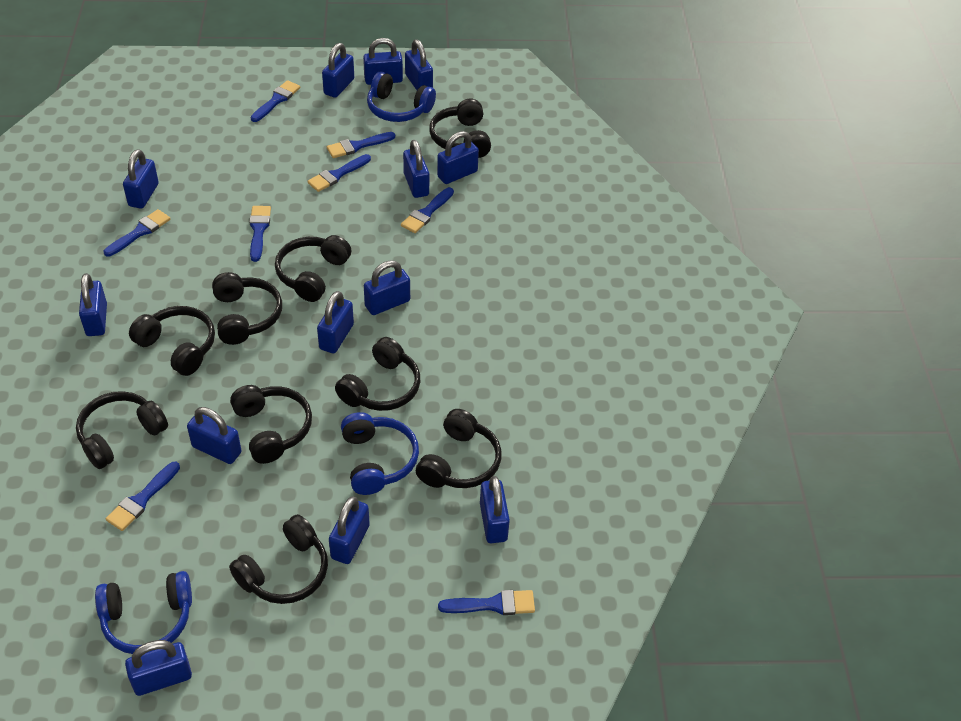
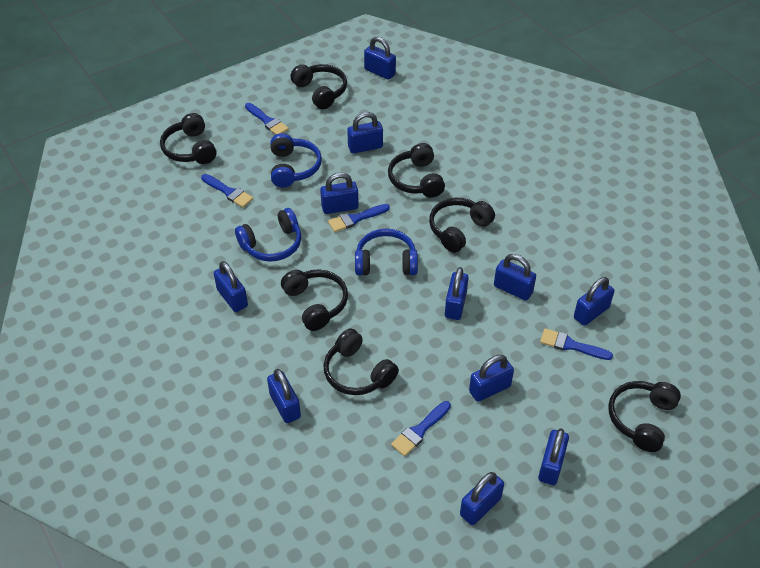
black headphones: 9 -> 7
blue brush: 8 -> 5
blue padlock: 13 -> 11

